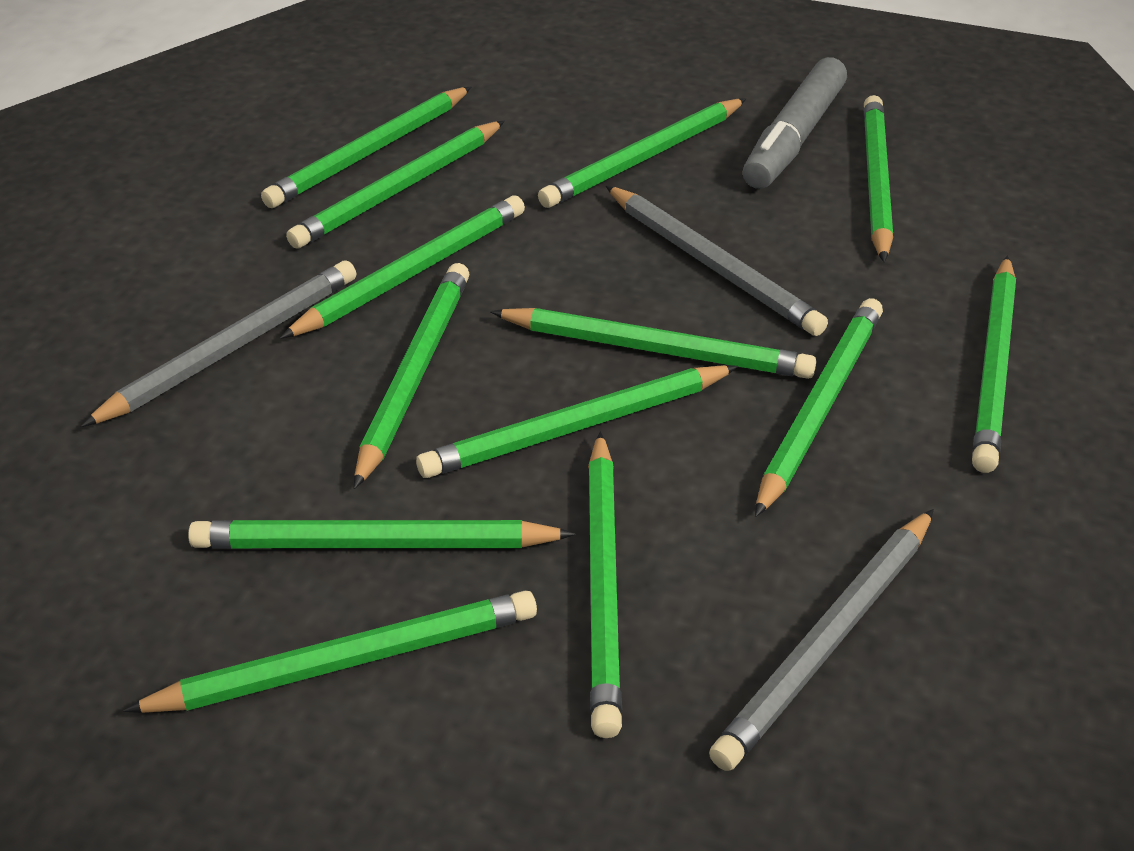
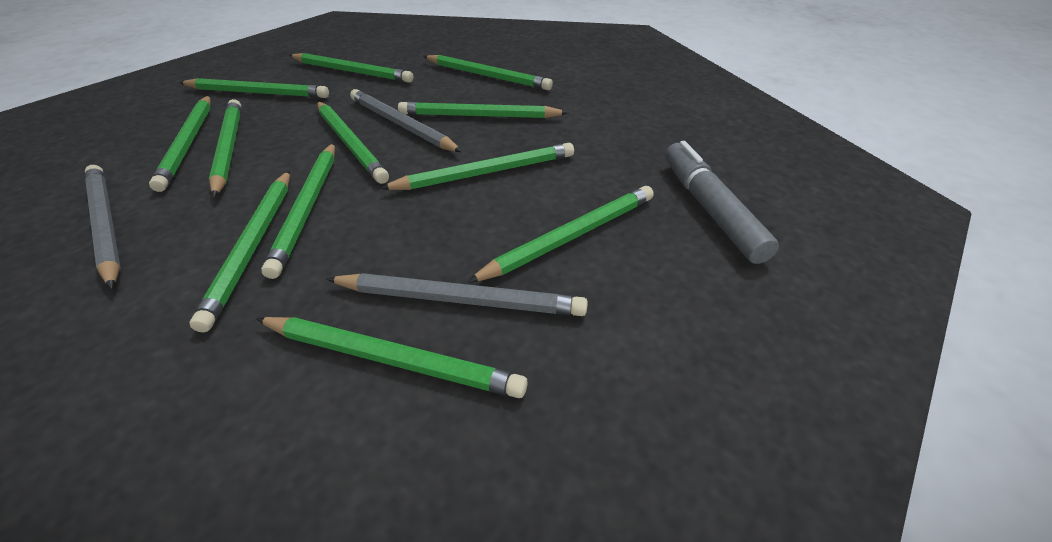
green pencil: 13 -> 12

